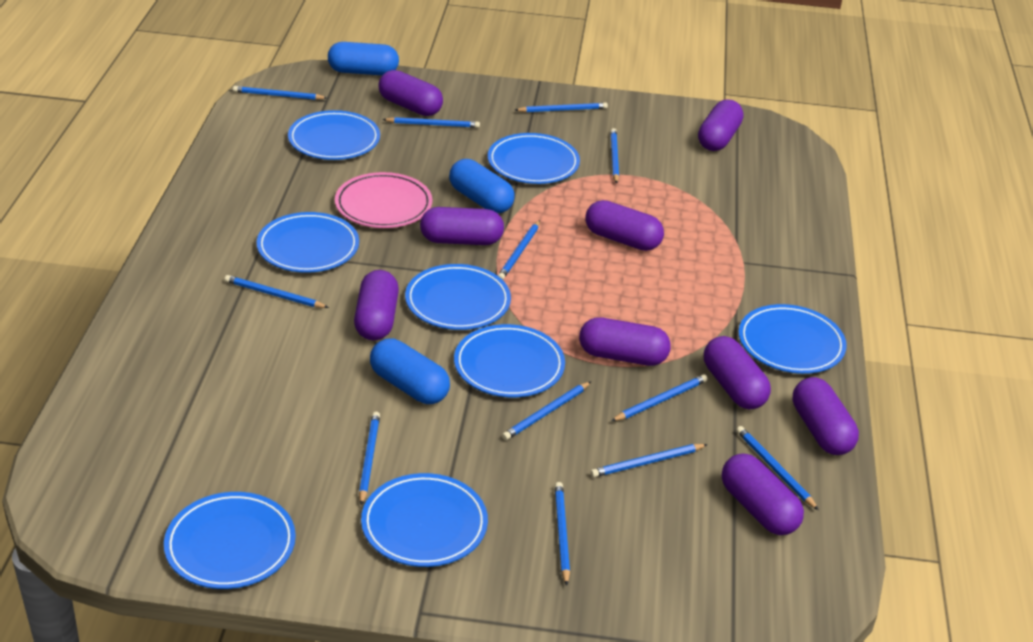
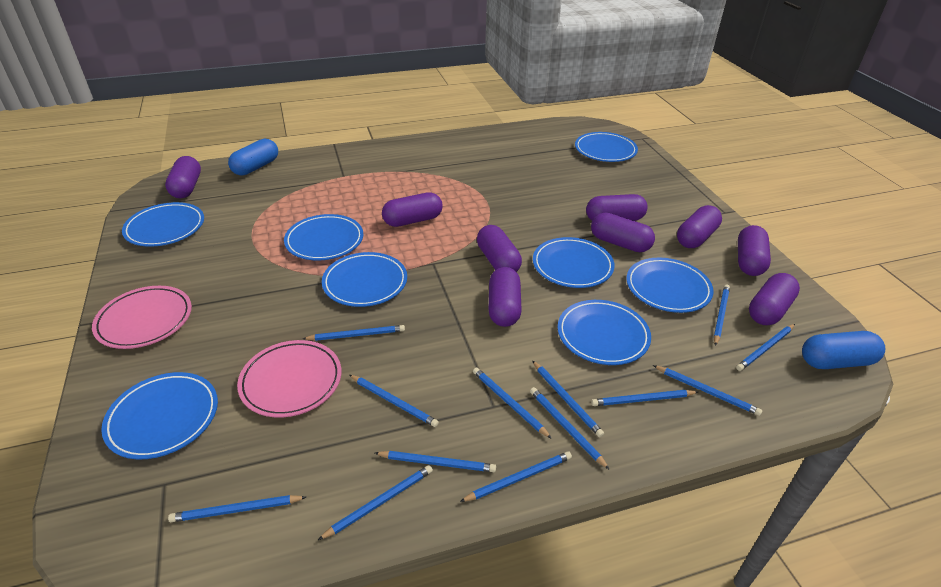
blue capsule: 3 -> 2
blue pencil: 12 -> 13
pink plate: 1 -> 2

